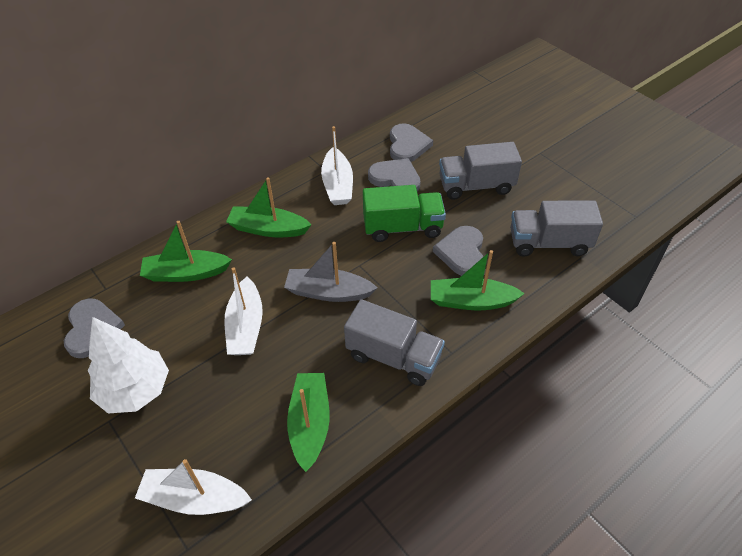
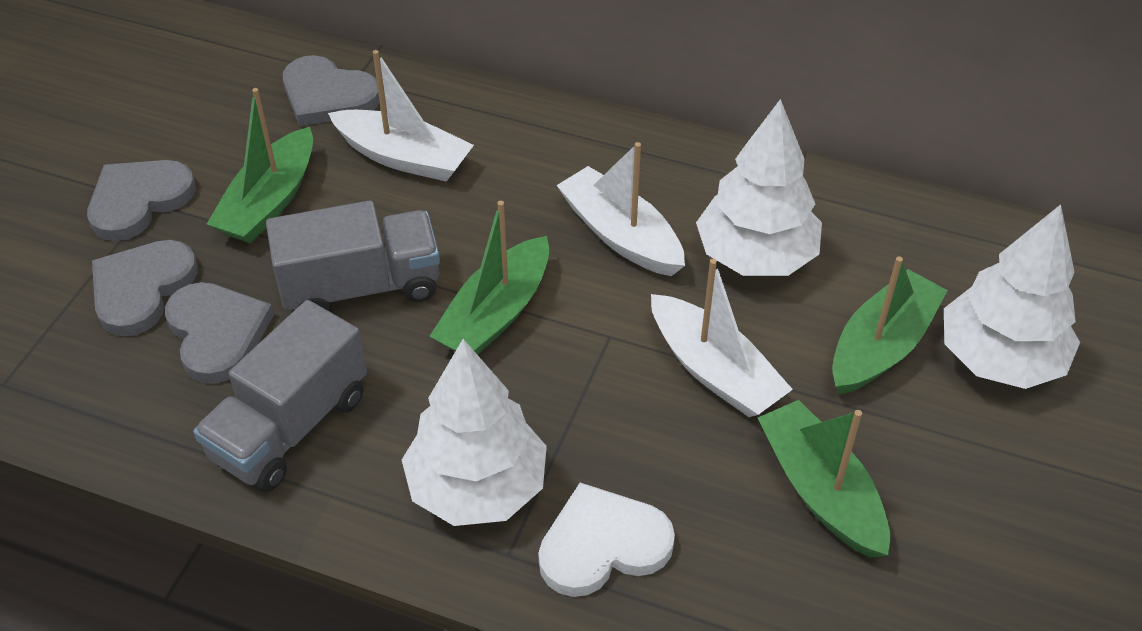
green truck: 1 -> 0
grey boat: 1 -> 0
grey truck: 3 -> 2
white heart: 0 -> 1
white tree: 1 -> 3

